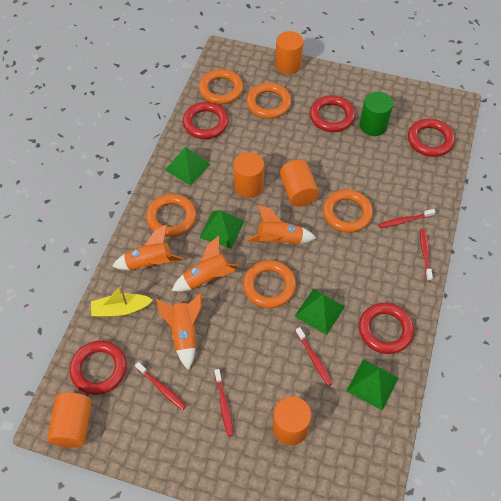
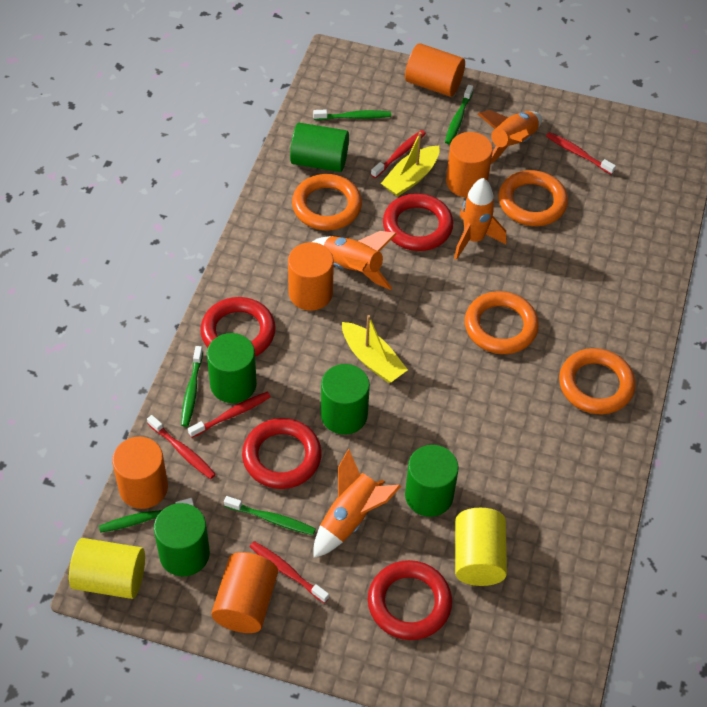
green cylinder: 1 -> 5
green pyramid: 4 -> 0
green toothbrush: 0 -> 5
orange ring: 5 -> 4
red ring: 5 -> 4
yellow boat: 1 -> 2
yellow cylinder: 0 -> 2

